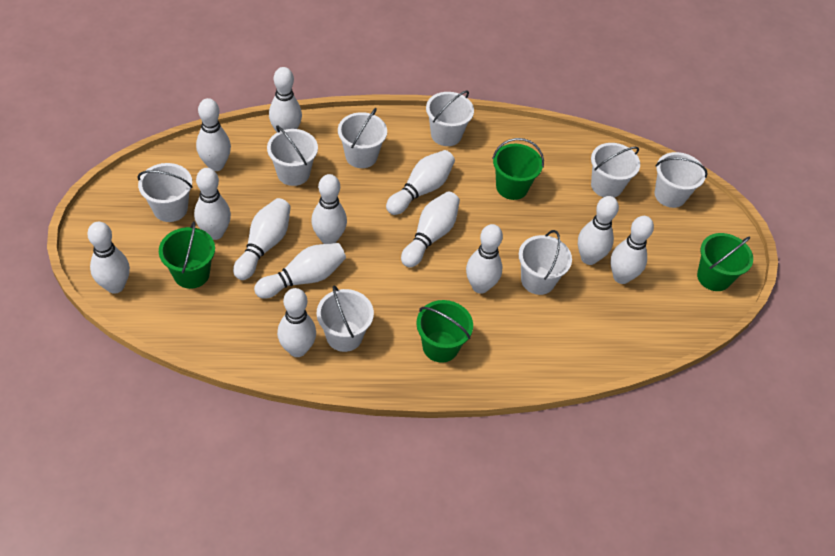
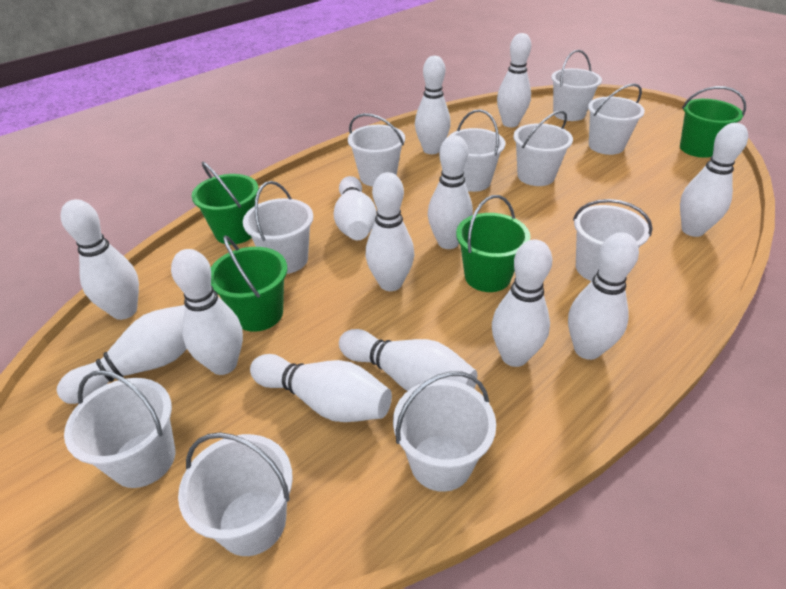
white bucket: 8 -> 10

